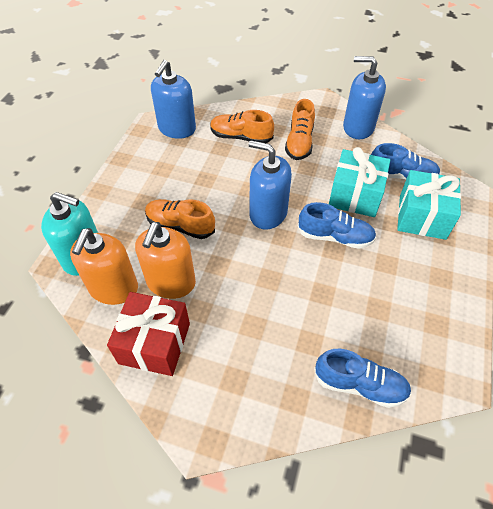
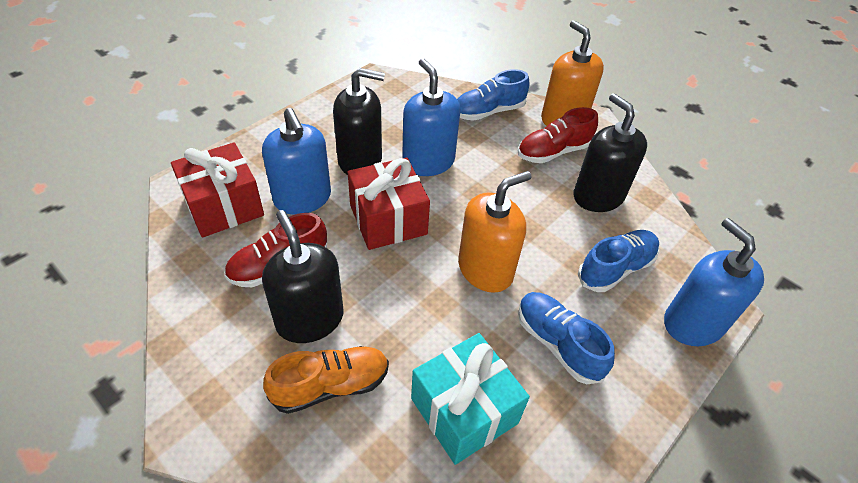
black soap dispenser: 0 -> 3
orange shoe: 3 -> 1
red gift: 1 -> 2
red shoe: 0 -> 2
turquoise gift: 2 -> 1
turquoise soap dispenser: 1 -> 0

